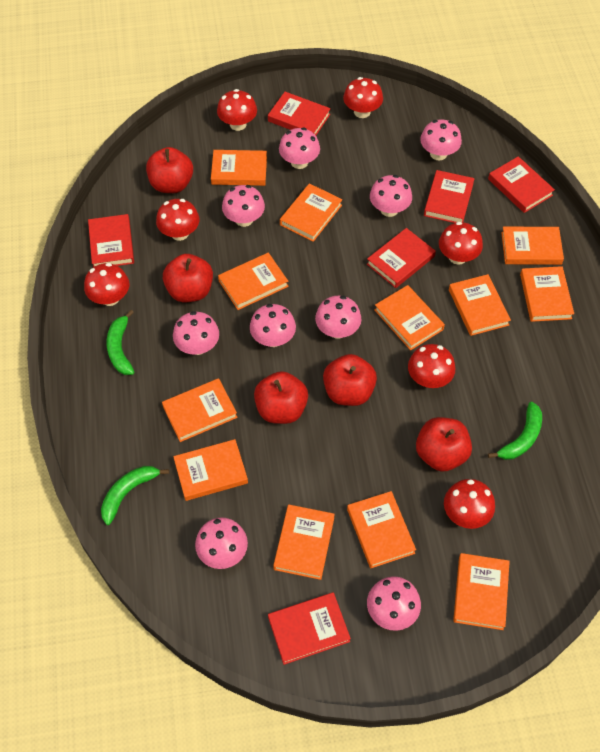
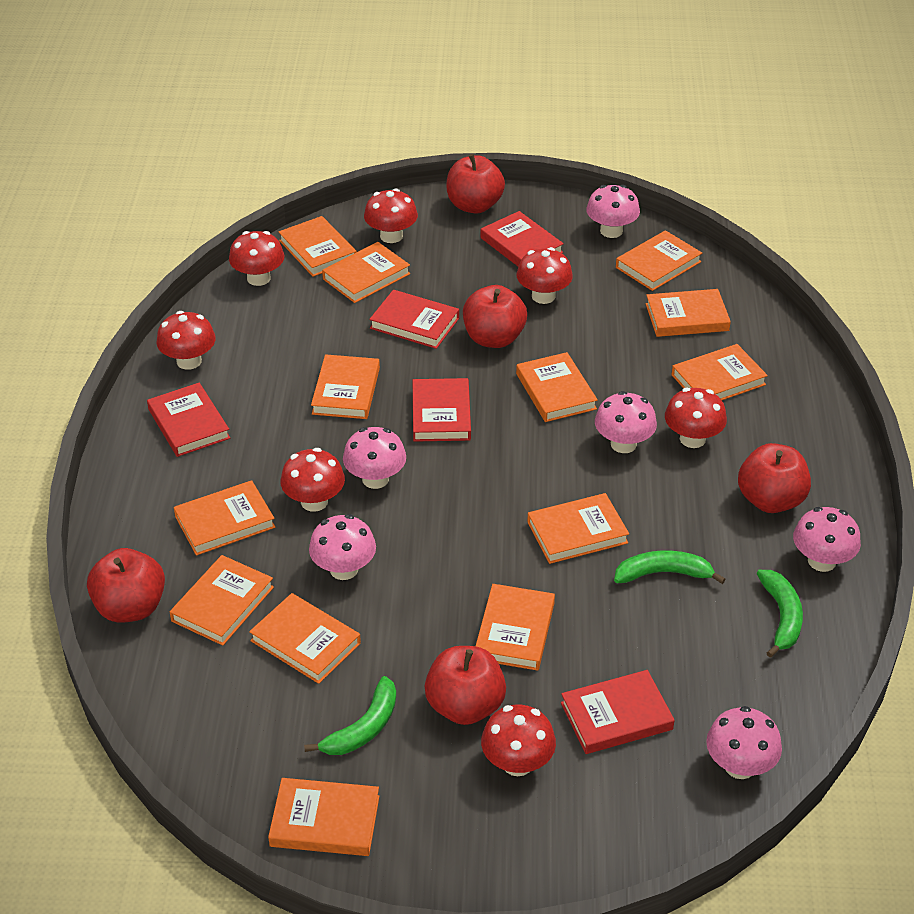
orange book: 12 -> 13
pink mushroom: 9 -> 6
red book: 6 -> 5

